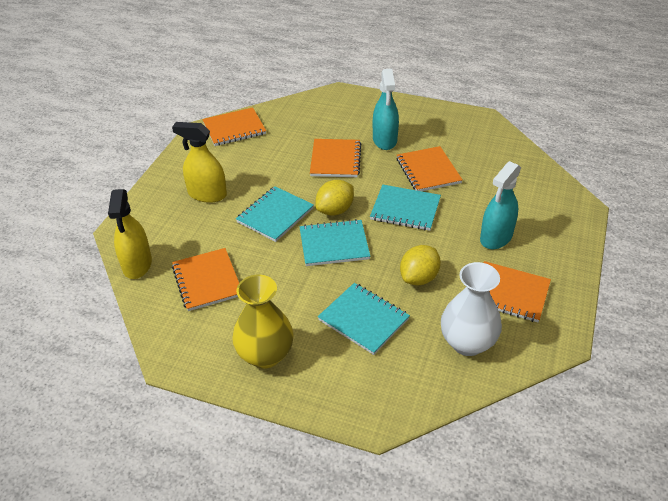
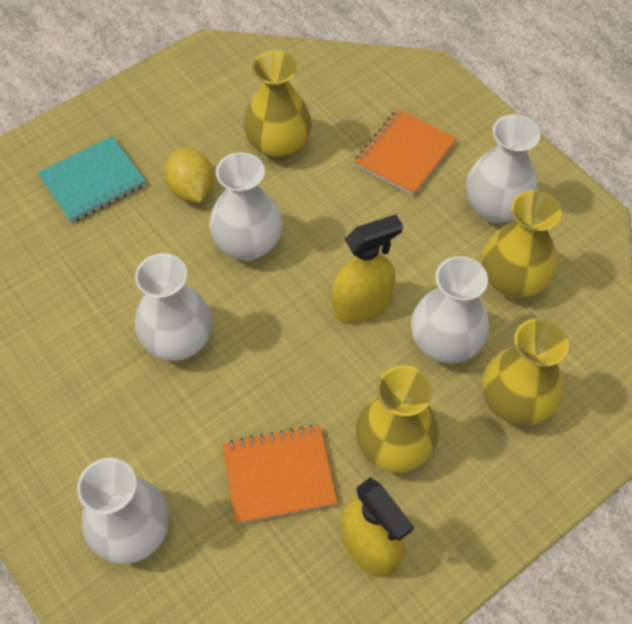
orange notebook: 5 -> 2
turquoise notebook: 4 -> 1
turquoise spray bottle: 2 -> 0
white vase: 1 -> 5
yellow lemon: 2 -> 1
yellow vase: 1 -> 4

